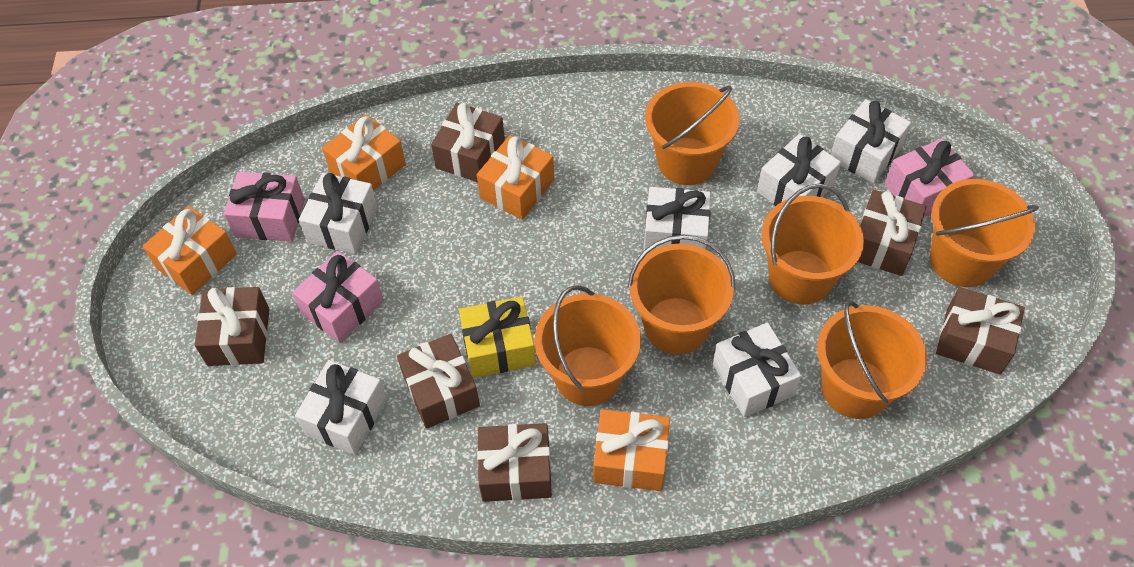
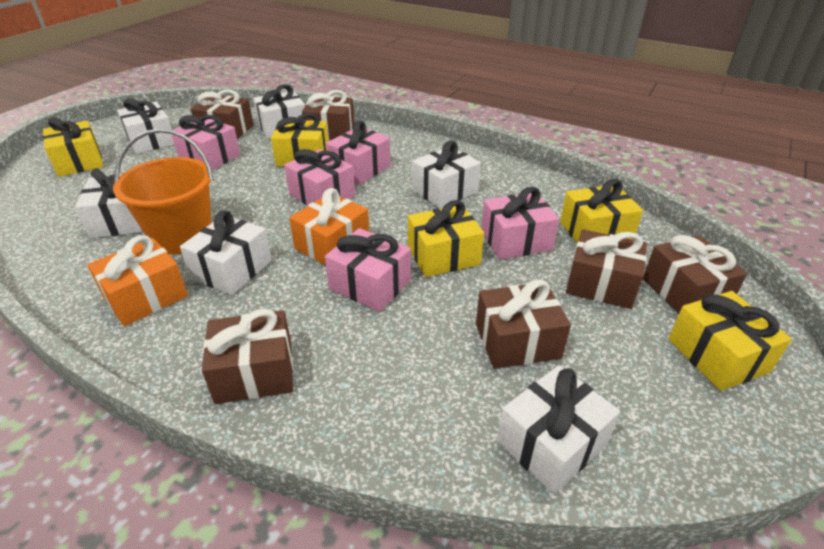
orange bucket: 6 -> 1
orange gift: 4 -> 2
pink gift: 3 -> 5
yellow gift: 1 -> 5

